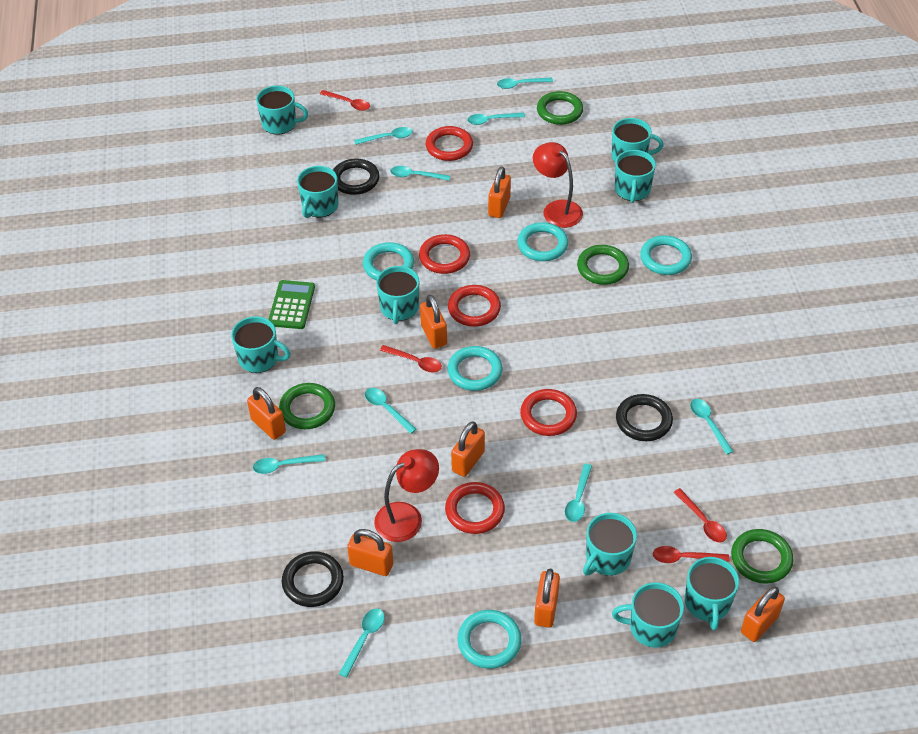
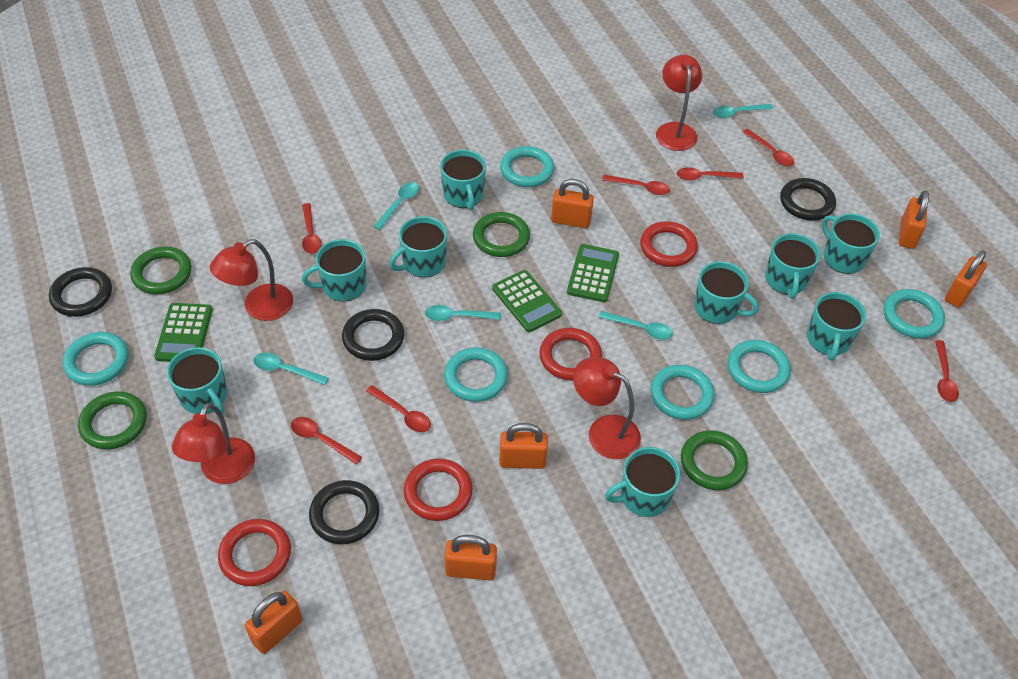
black ring: 3 -> 4
green calculator: 1 -> 3
orange padlock: 7 -> 6
red lamp: 2 -> 4
red ring: 5 -> 4
red spoon: 4 -> 7
turquoise ring: 5 -> 6
turquoise spoon: 9 -> 5

